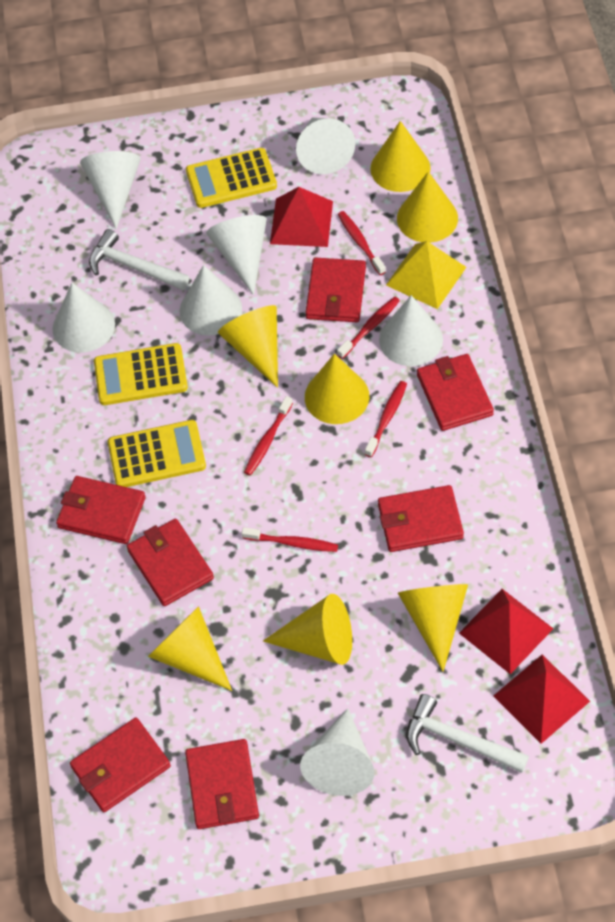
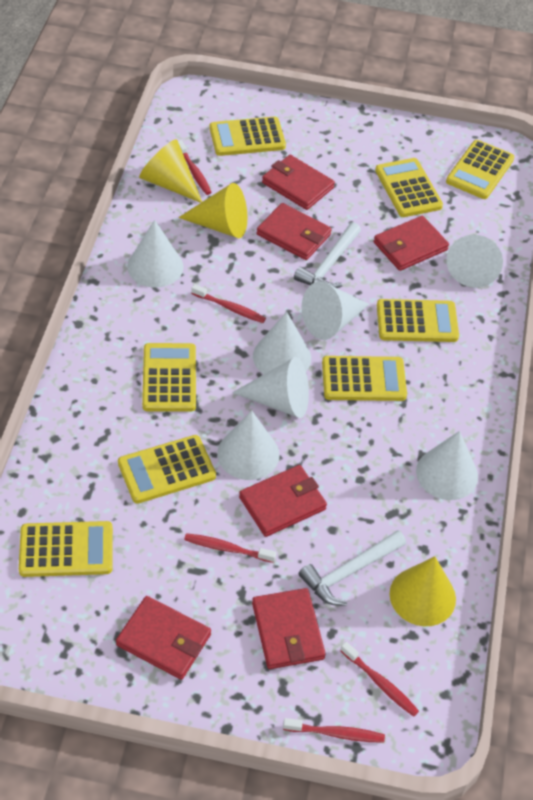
red pyramid: 3 -> 0
red wallet: 7 -> 6
yellow calculator: 3 -> 8
yellow cone: 7 -> 3
yellow pyramid: 1 -> 0

